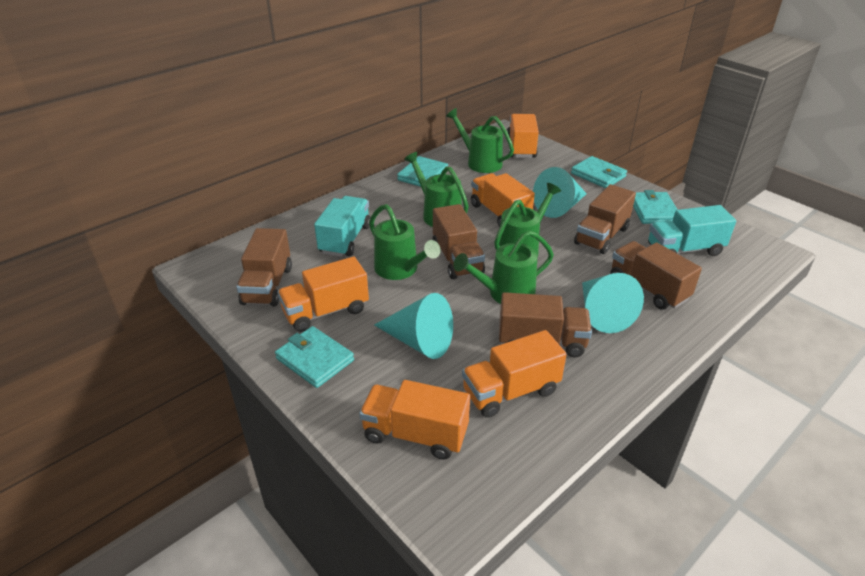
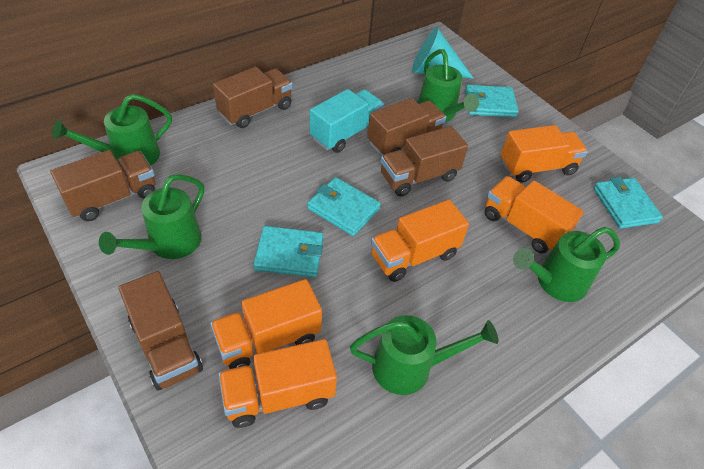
turquoise cone: 3 -> 1
turquoise truck: 2 -> 1

